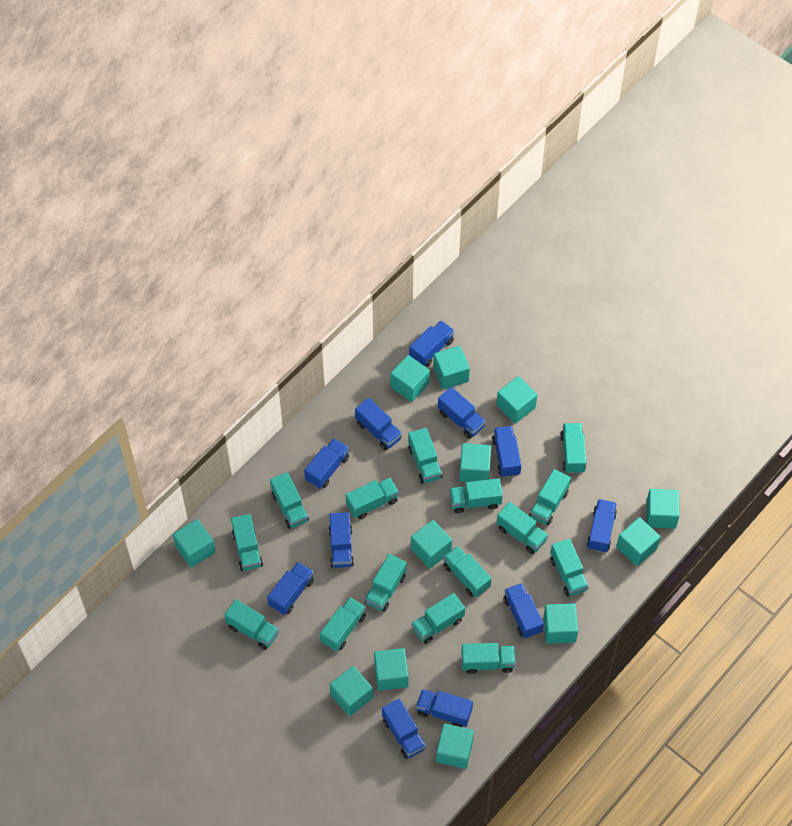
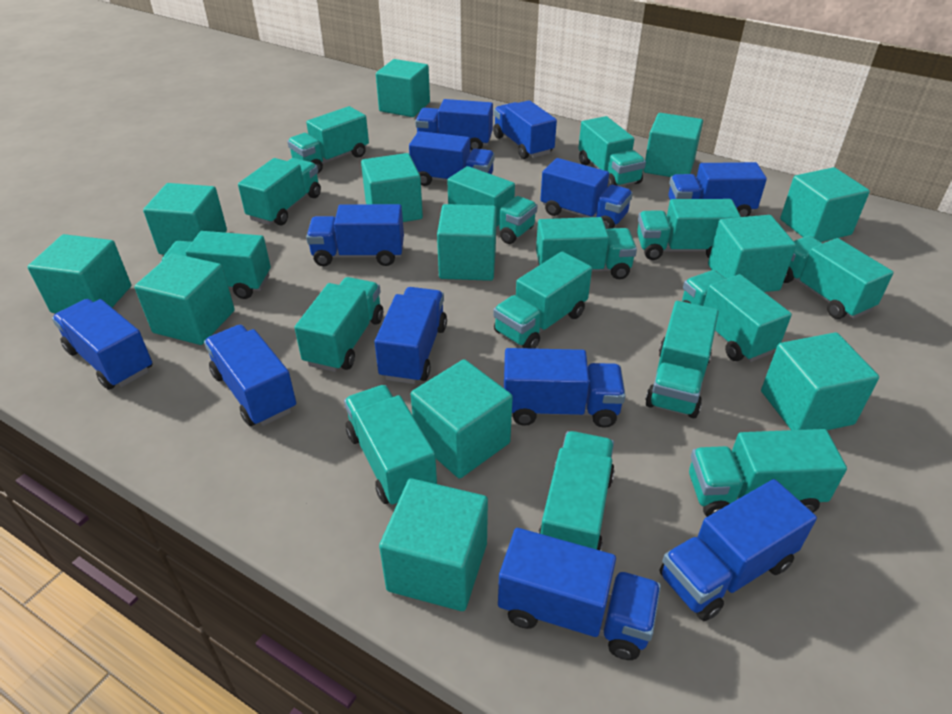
blue truck: 11 -> 12

